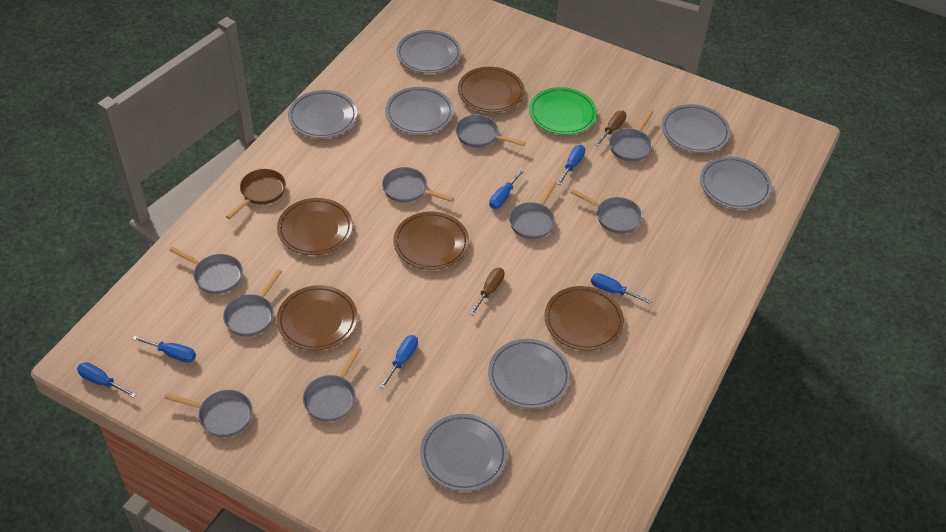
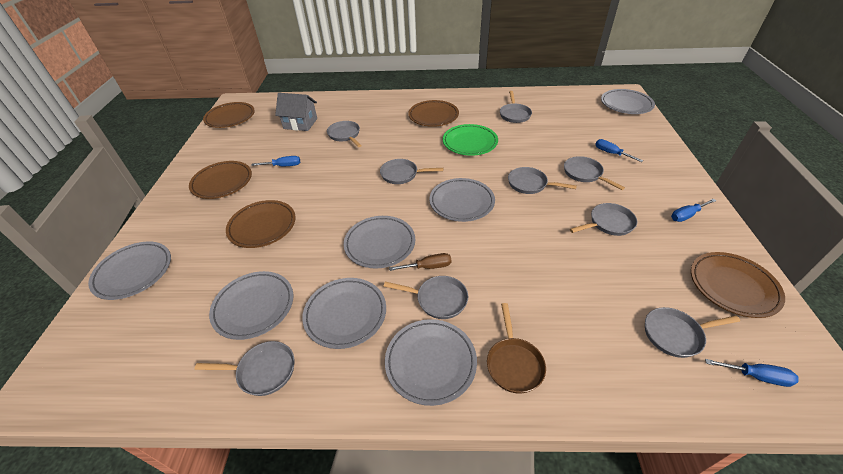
blue screwdriver: 6 -> 4
brown screwdriver: 2 -> 1
grey house: 0 -> 1

